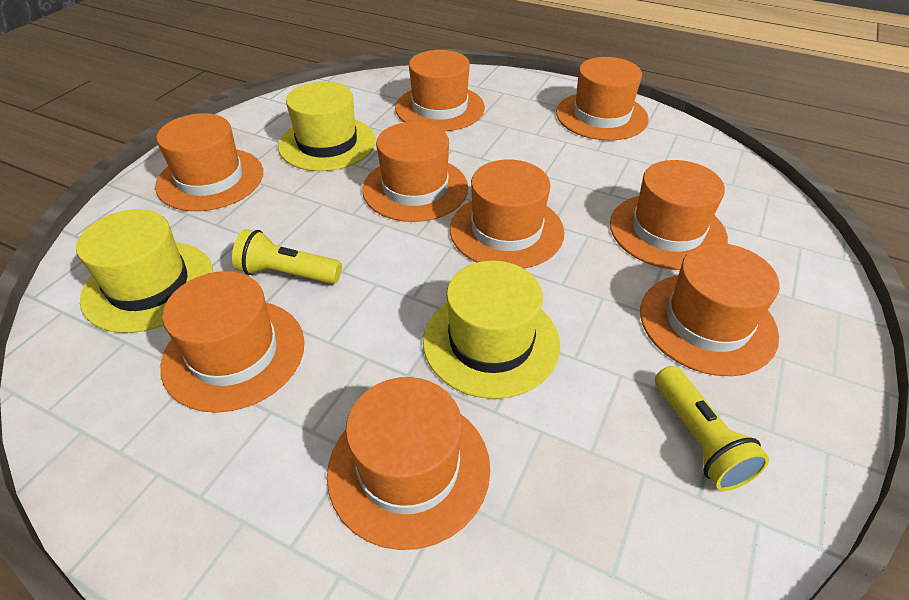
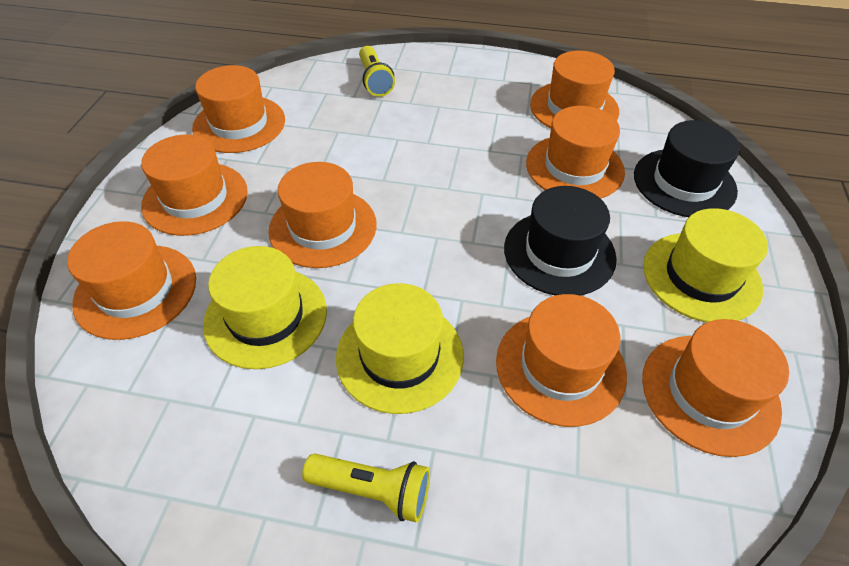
black hat: 0 -> 2
orange hat: 9 -> 8

